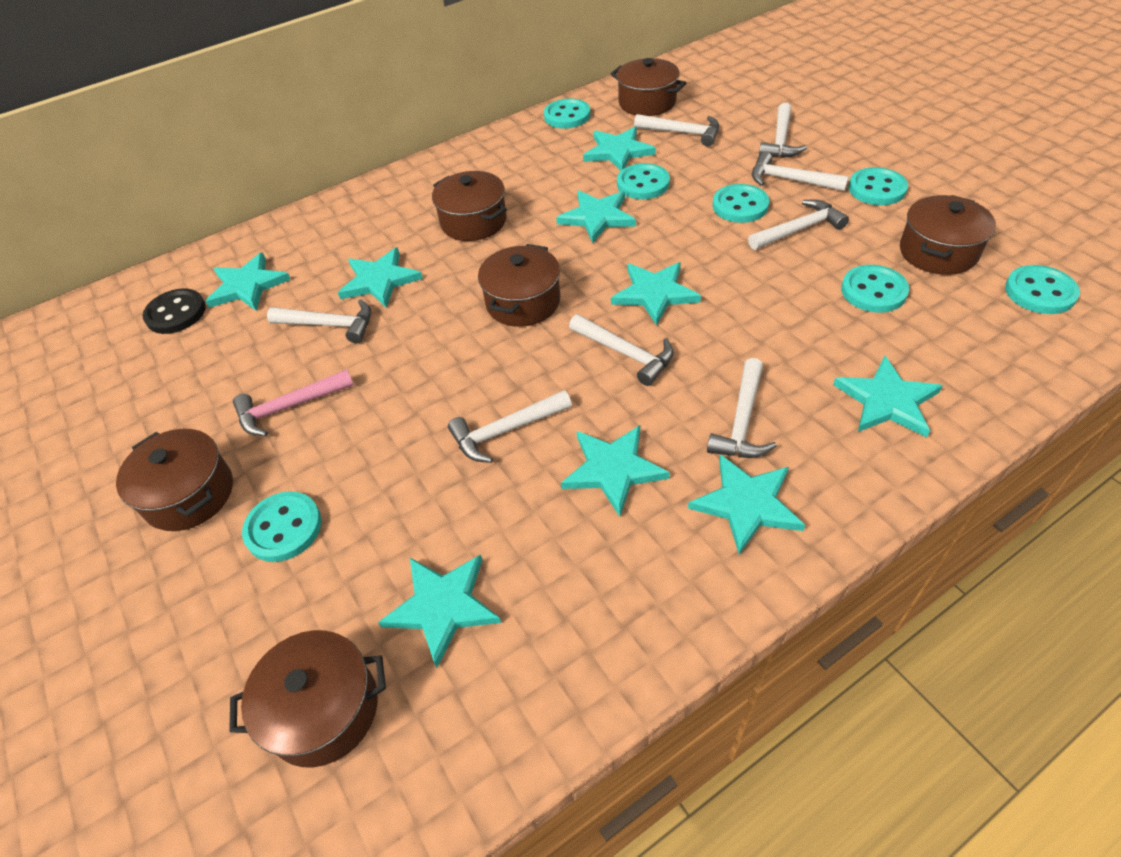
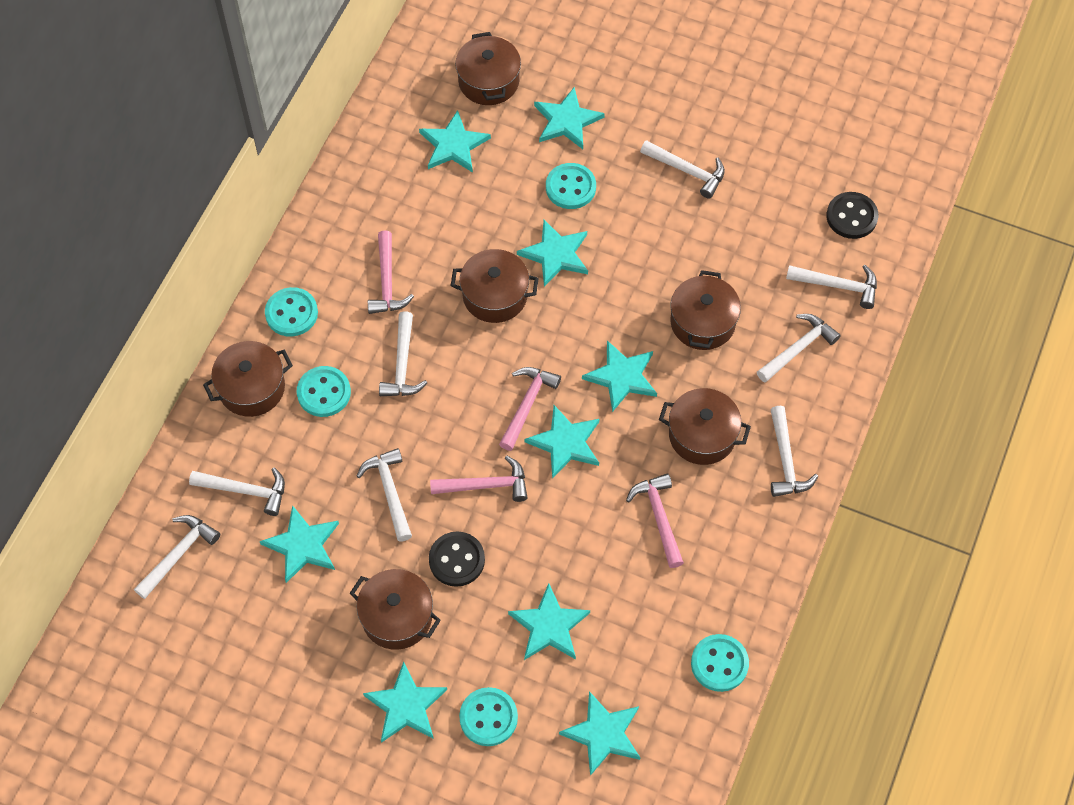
black button: 1 -> 2
pink hammer: 1 -> 4
turquoise button: 7 -> 5

